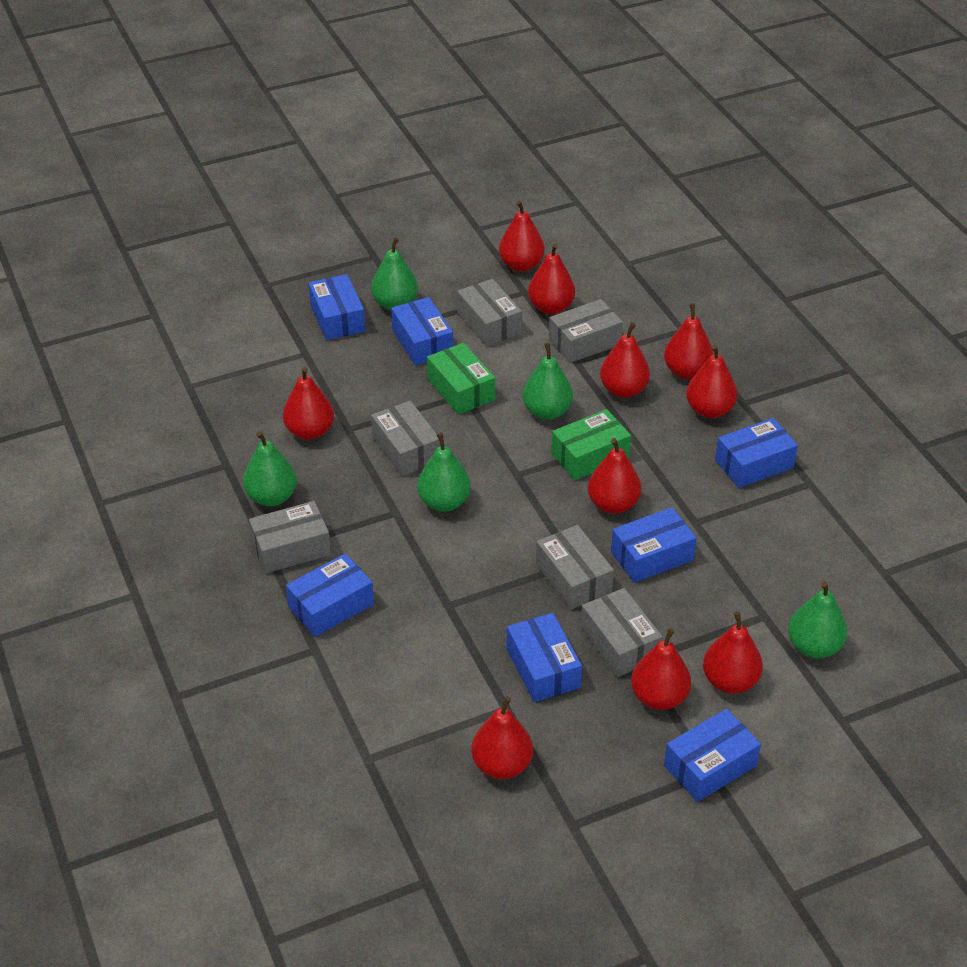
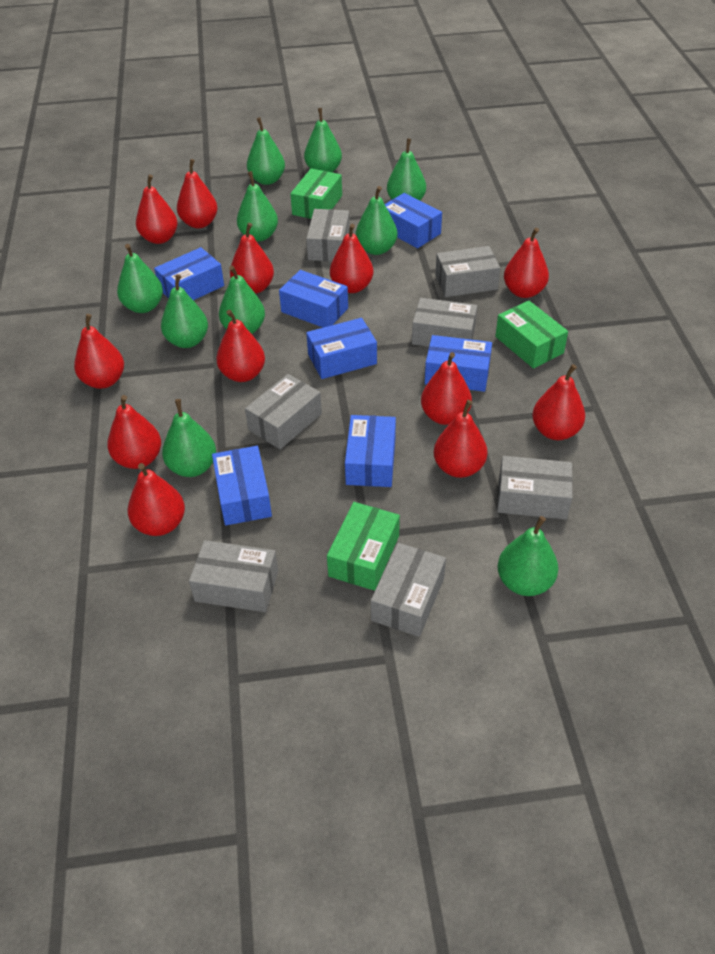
green box: 2 -> 3
green pear: 5 -> 10
grey box: 6 -> 7
red pear: 10 -> 12

